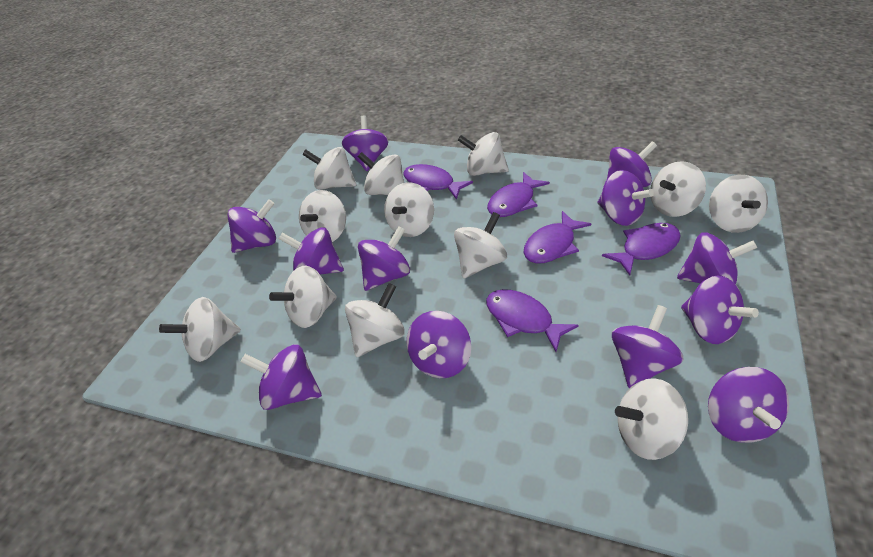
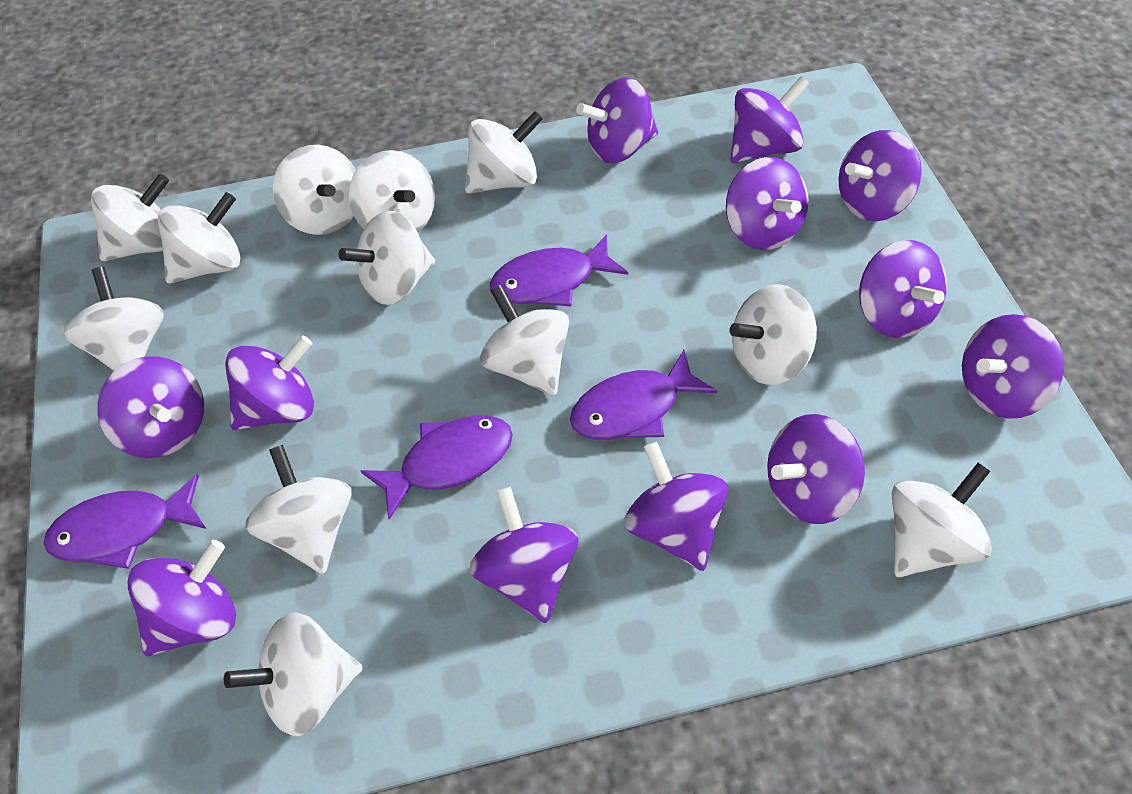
purple fish: 5 -> 4

